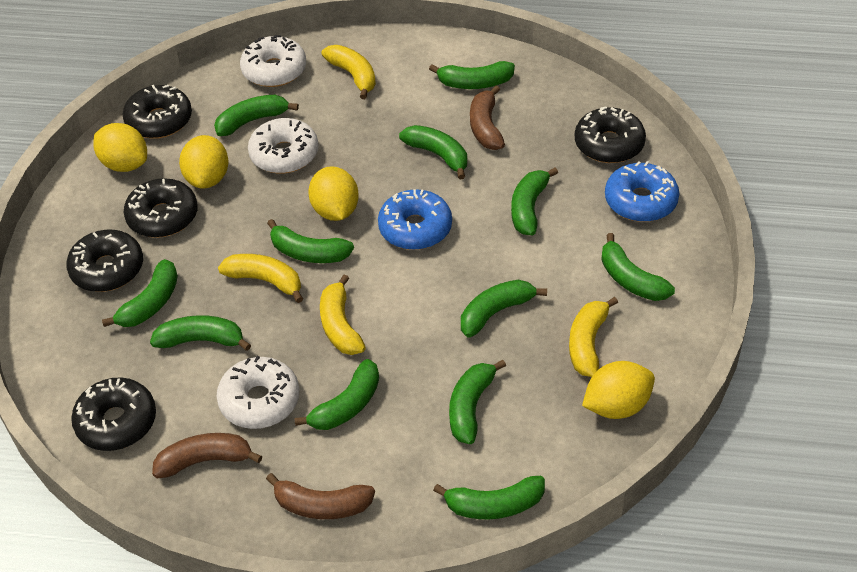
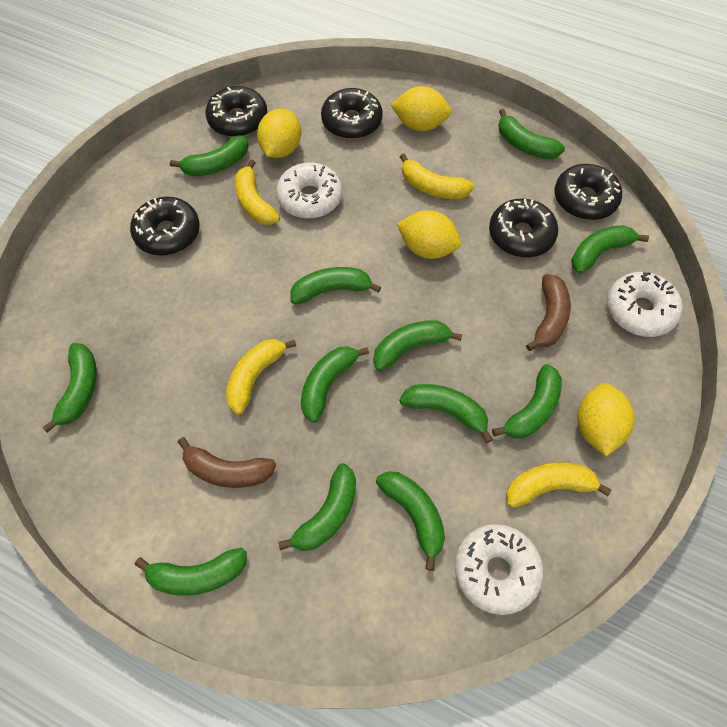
blue donut: 2 -> 0
brown banana: 3 -> 2

